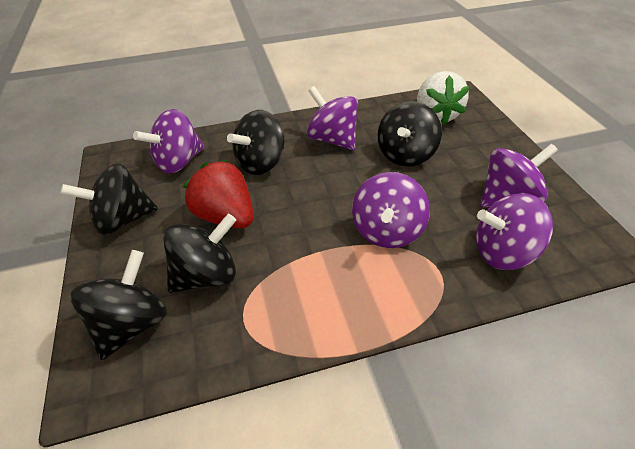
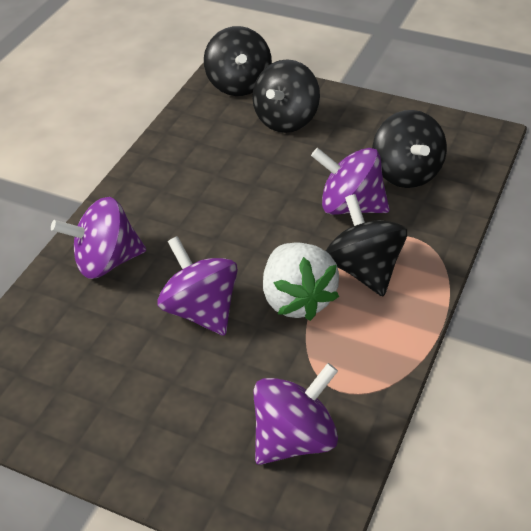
black spinning top: 5 -> 4
purple spinning top: 5 -> 4
red strawberry: 1 -> 0

